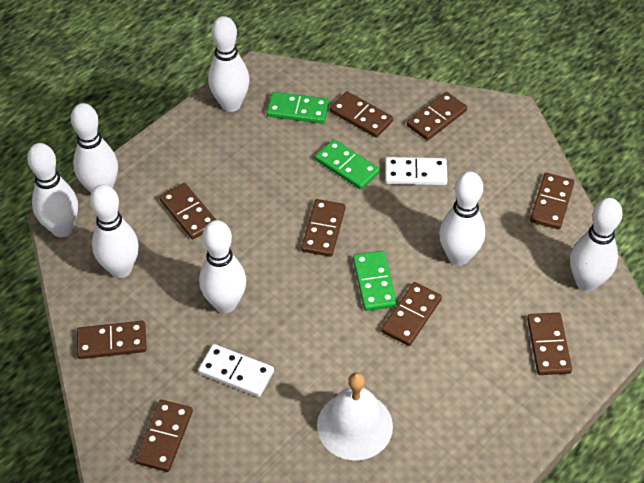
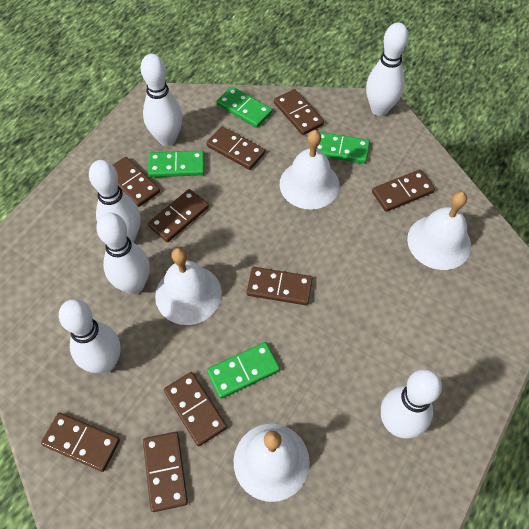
green domino: 3 -> 4
white bell: 1 -> 4
white bowling pin: 7 -> 6
white domino: 2 -> 0

